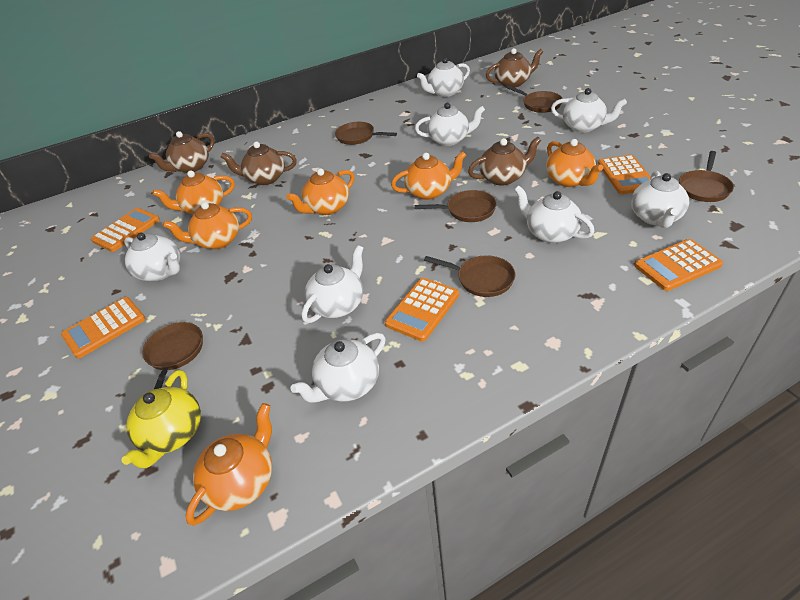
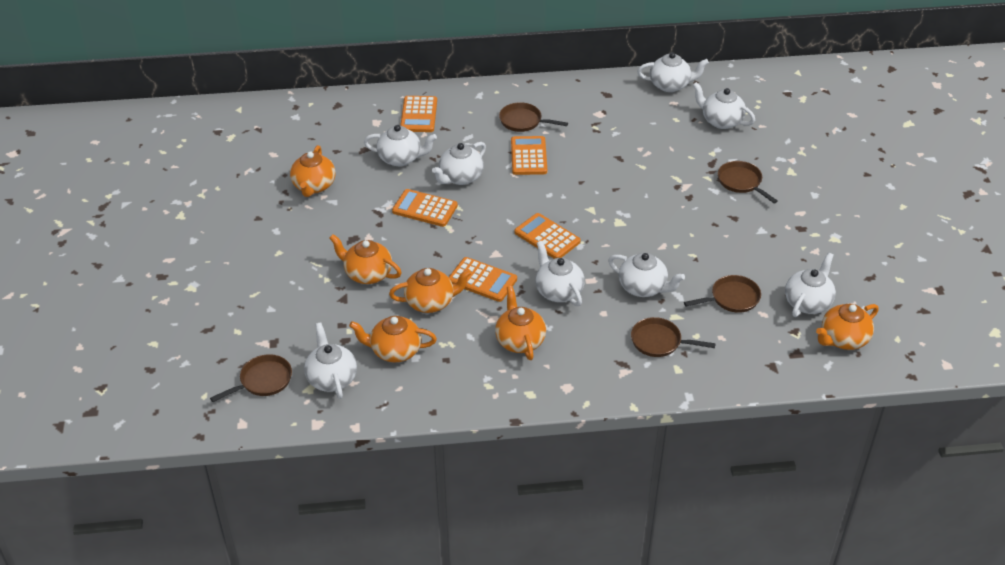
brown pan: 6 -> 5
brown teapot: 4 -> 0
yellow teapot: 1 -> 0

